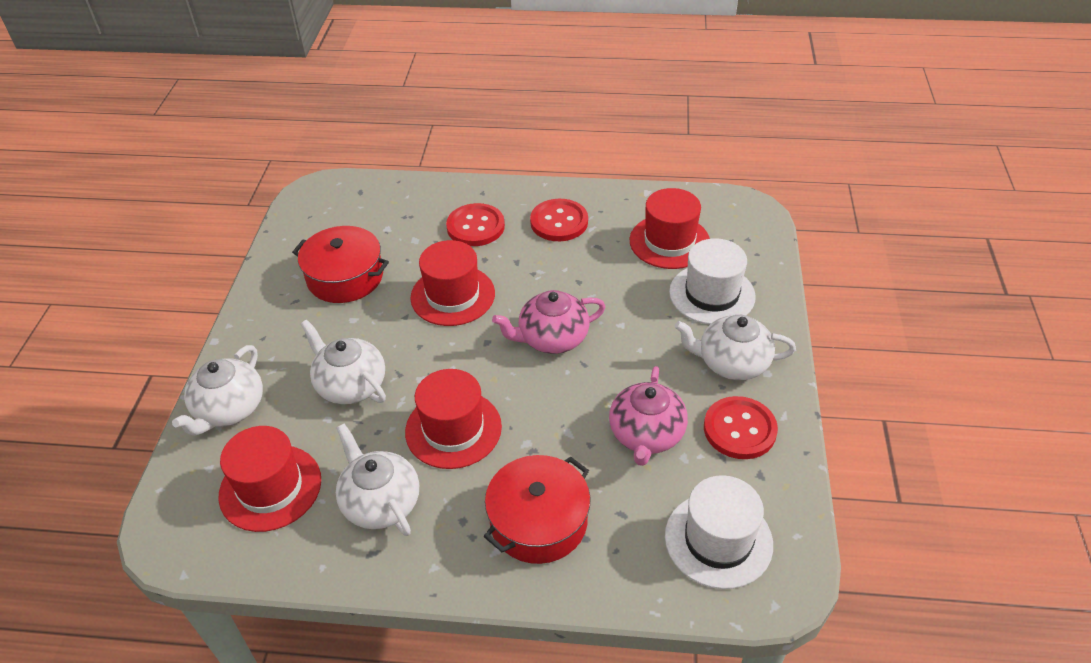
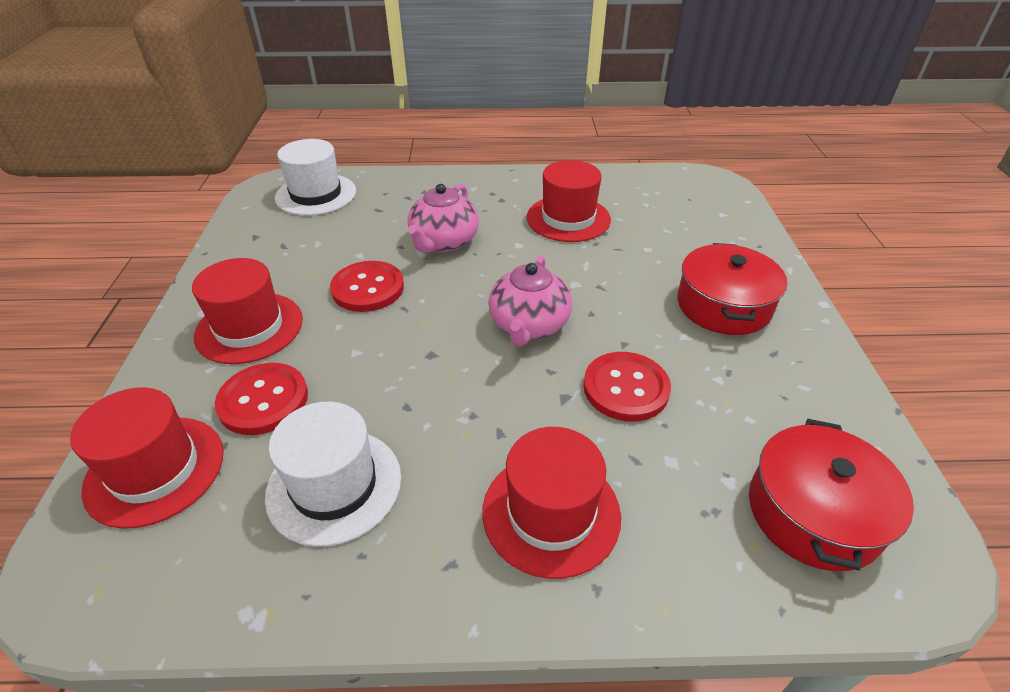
white teapot: 4 -> 0

